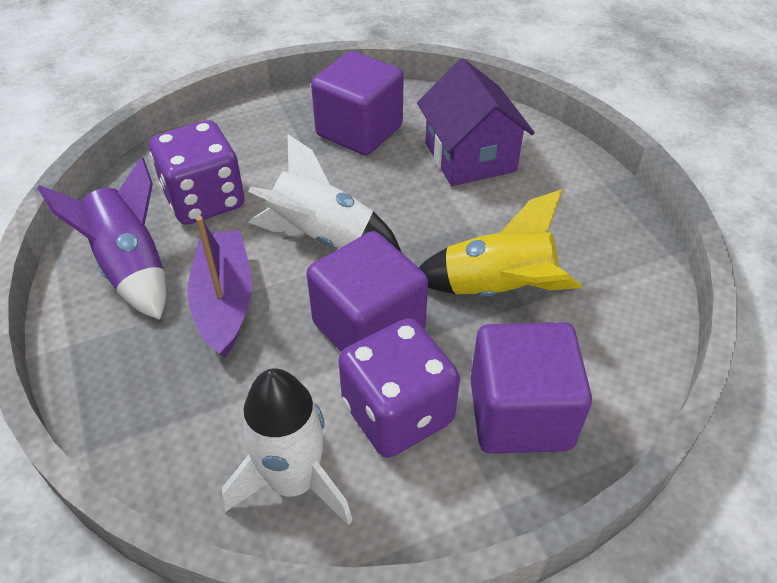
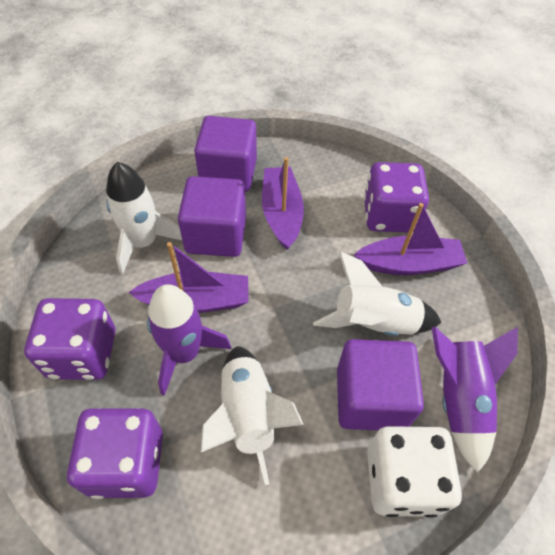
purple boat: 1 -> 3
purple dice: 2 -> 3
purple house: 1 -> 0
purple rocket: 1 -> 2
white dice: 0 -> 1
white rocket: 2 -> 3
yellow rocket: 1 -> 0

